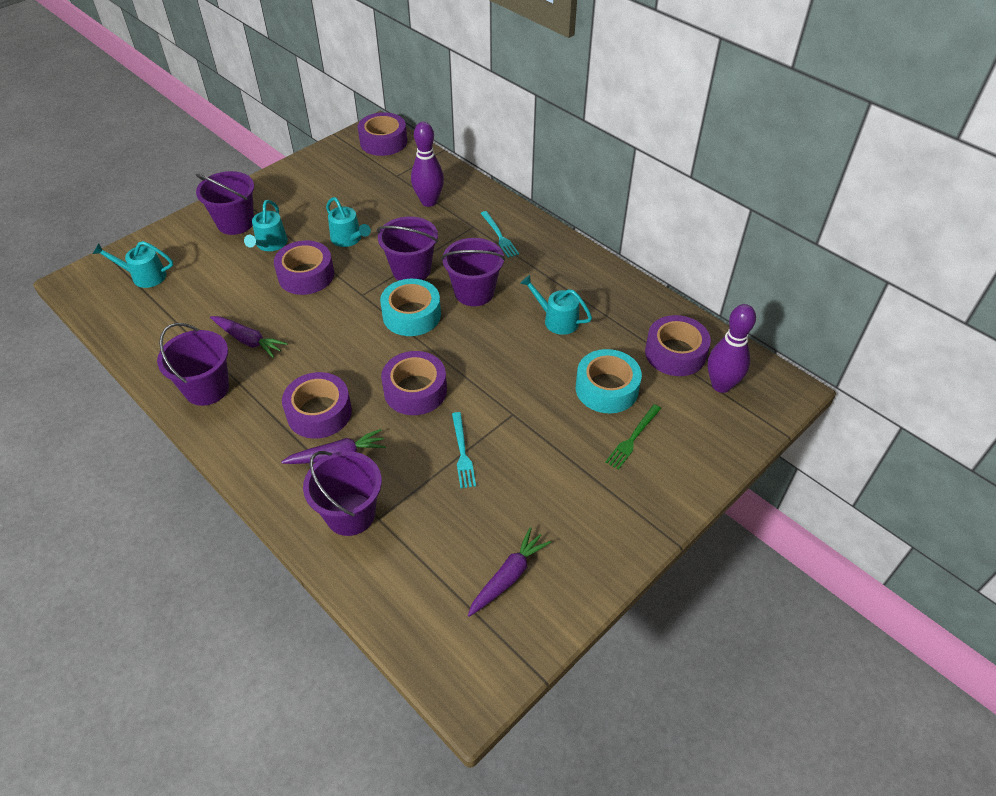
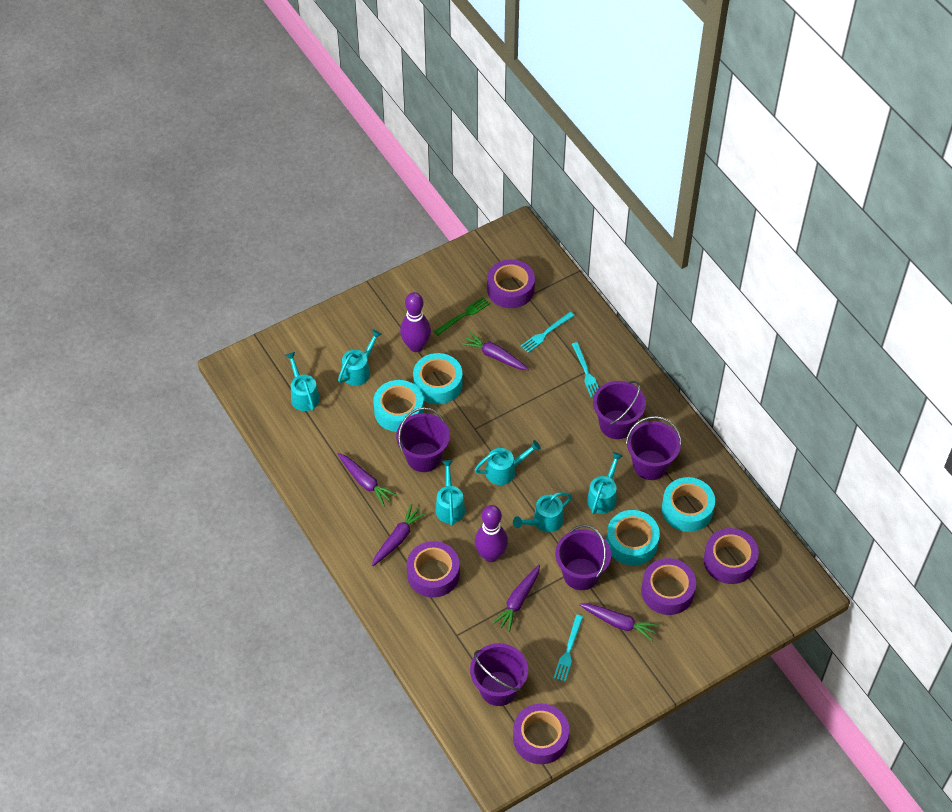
purple carrot: 3 -> 5
turquoise fork: 2 -> 3
turquoise tape: 2 -> 4
turquoise watering can: 4 -> 6

